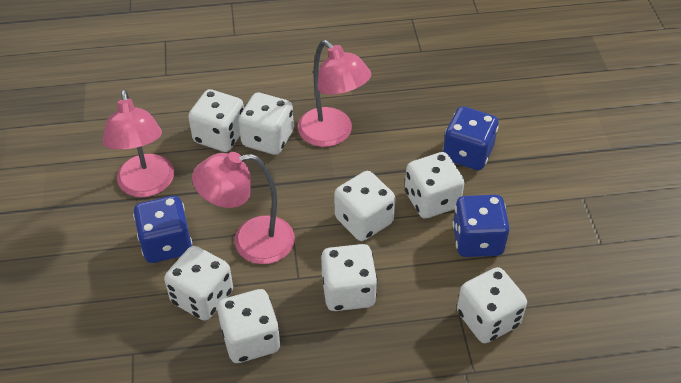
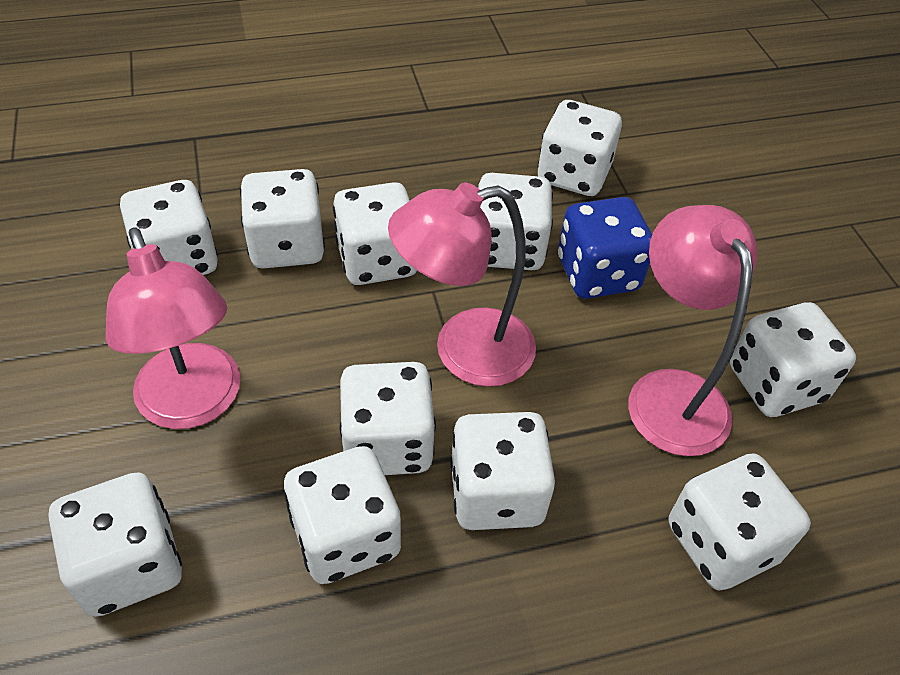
blue dice: 3 -> 1
white dice: 8 -> 11

